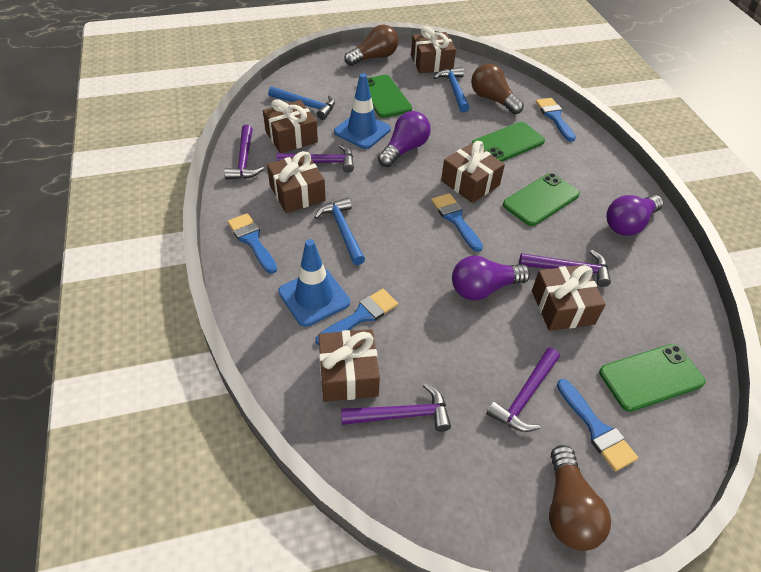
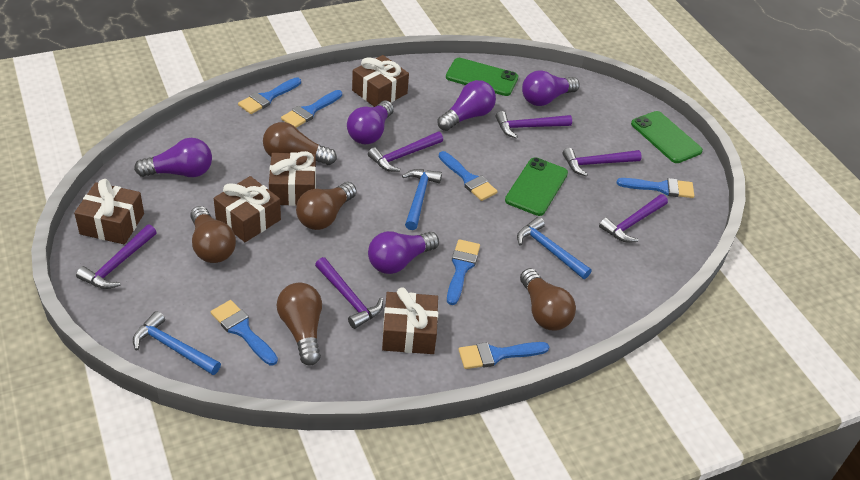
blue brush: 5 -> 7
blue traffic cone: 2 -> 0
brown gift: 6 -> 5
brown light bulb: 3 -> 5
green phone: 4 -> 3
purple hammer: 5 -> 6
purple light bulb: 3 -> 5

